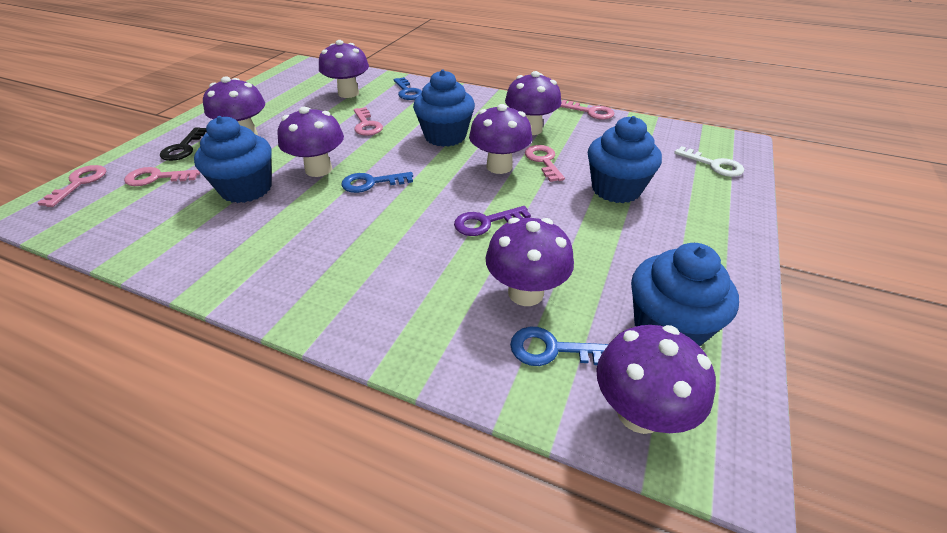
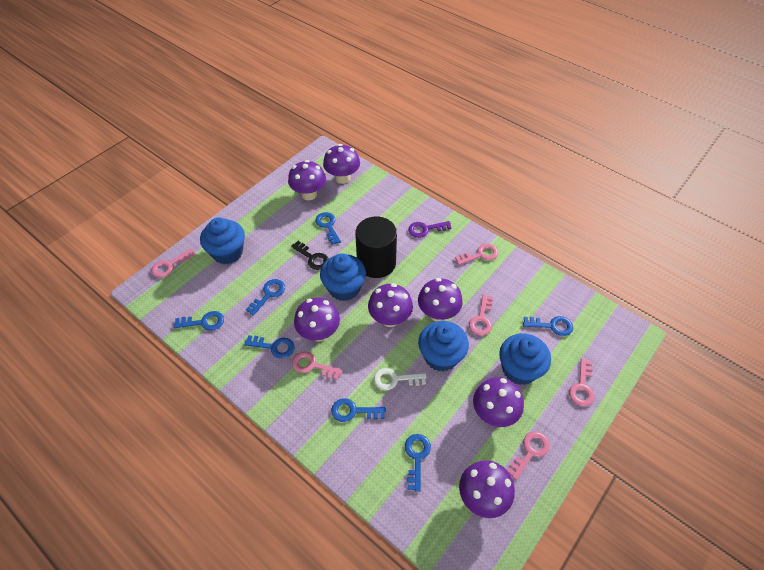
black cylinder: 0 -> 1
blue key: 3 -> 7
pink key: 5 -> 6

